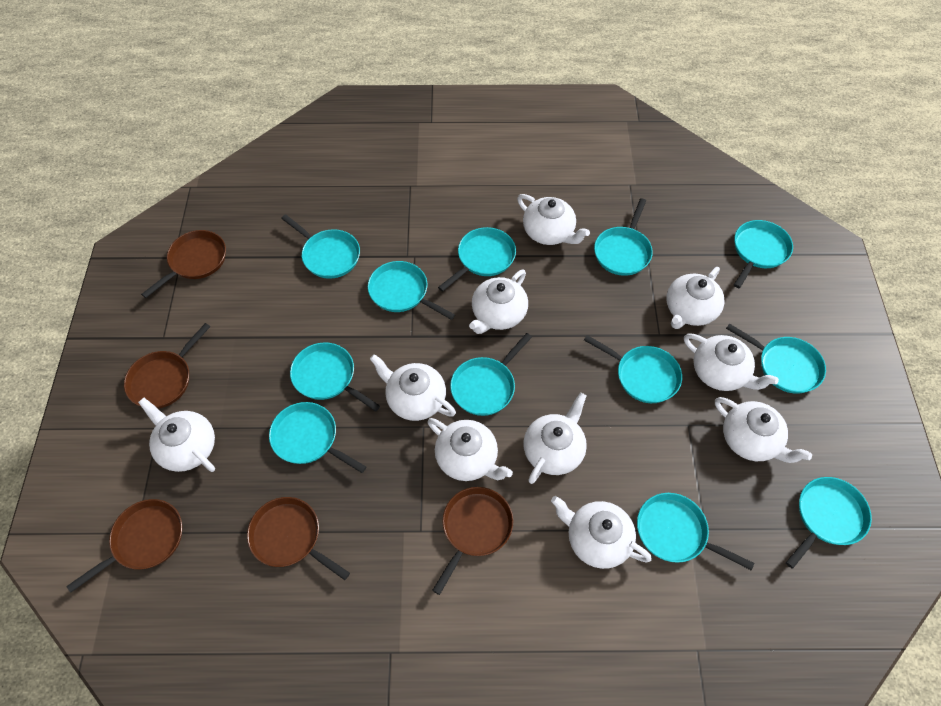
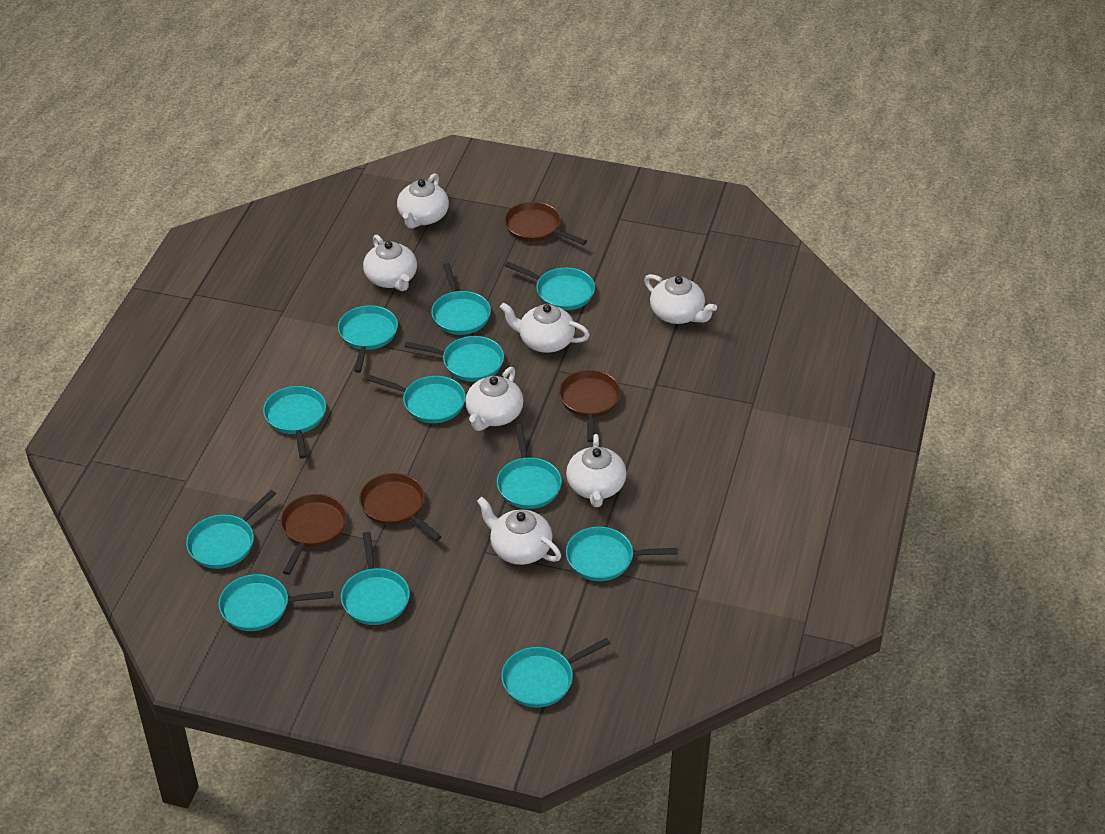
brown pan: 5 -> 4
white teapot: 10 -> 7

